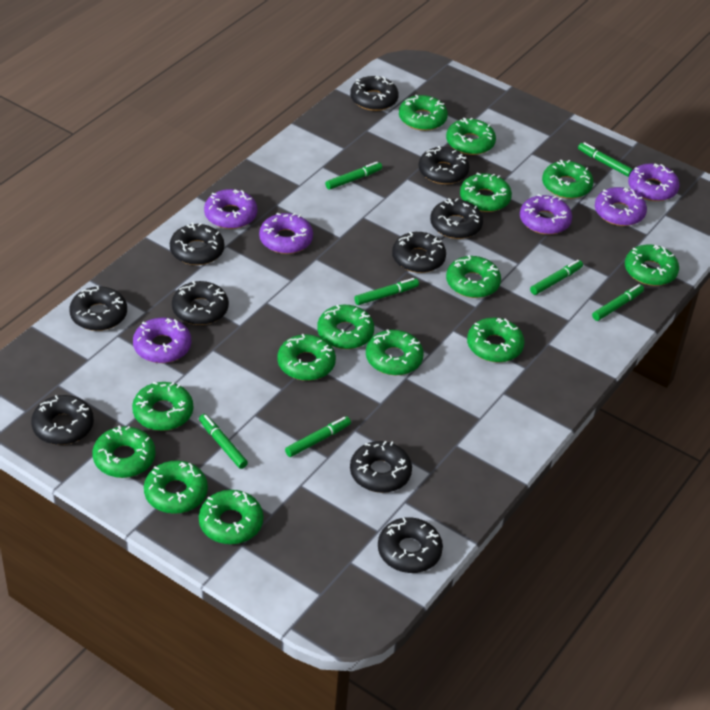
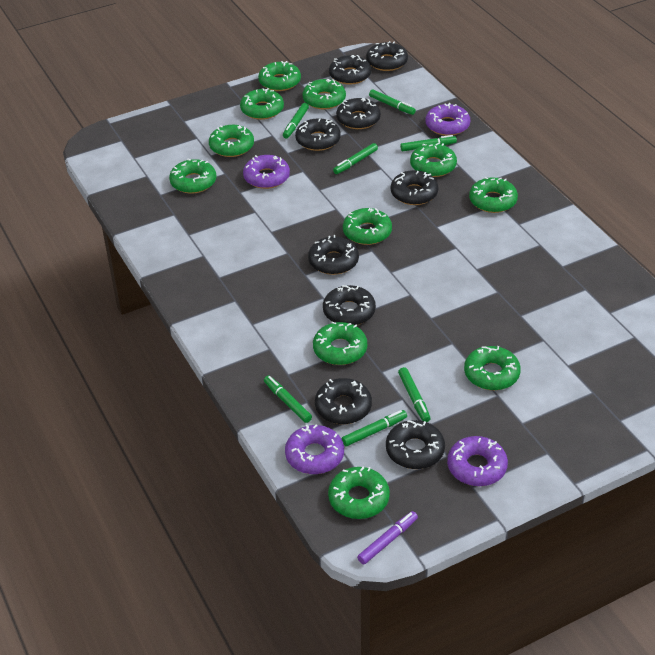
black donut: 10 -> 9
green donut: 14 -> 11
purple donut: 6 -> 4
purple marker: 0 -> 1

